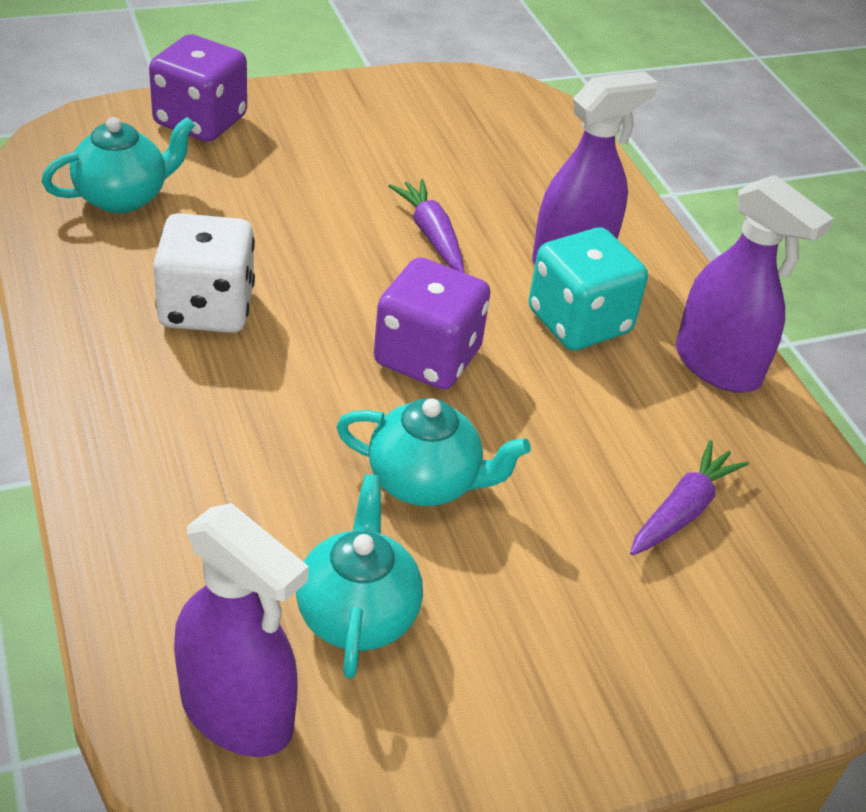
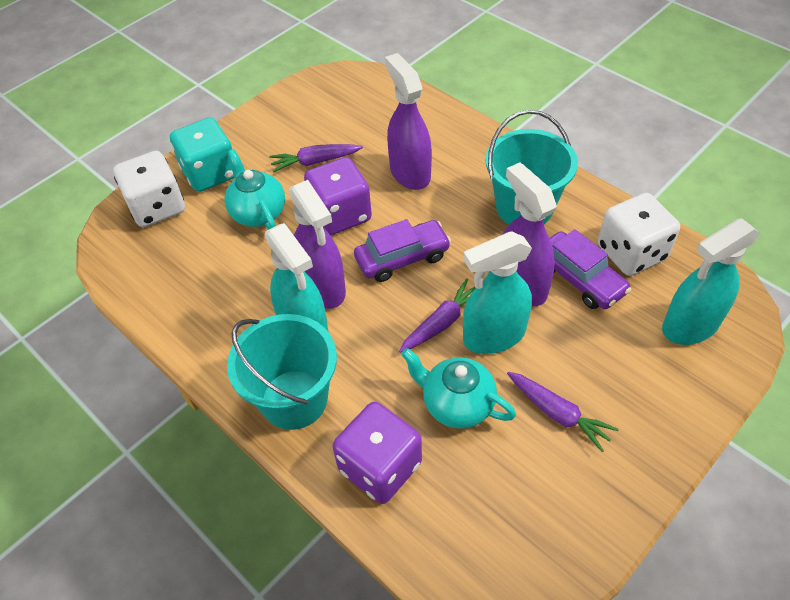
purple car: 0 -> 2
purple carrot: 2 -> 3
turquoise bucket: 0 -> 2
turquoise spray bottle: 0 -> 3
turquoise teapot: 3 -> 2
white dice: 1 -> 2

